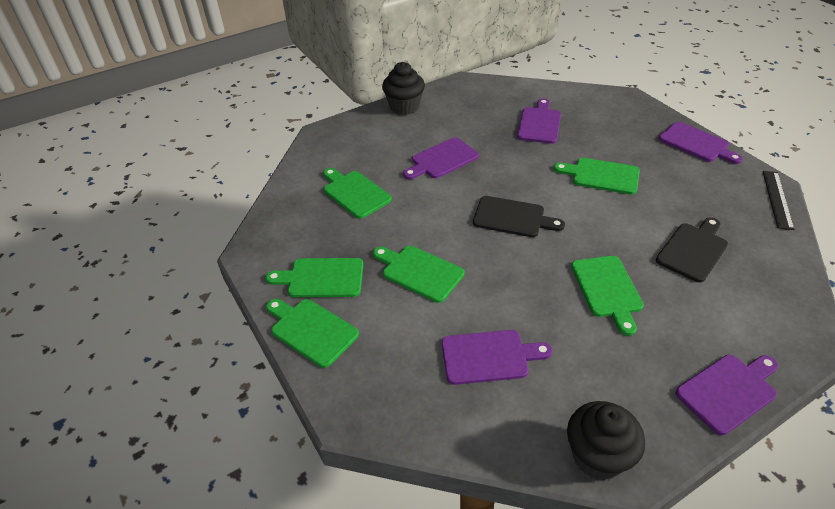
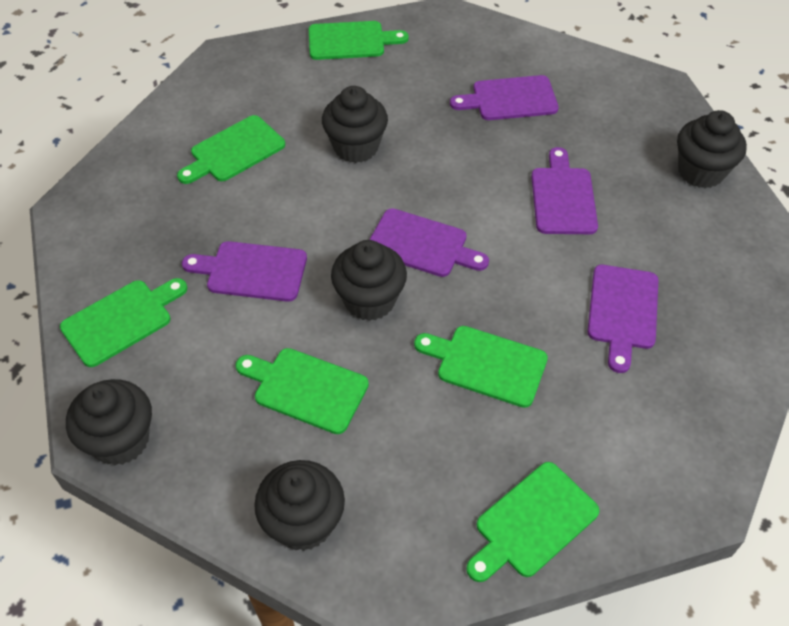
black cupcake: 2 -> 5
black cutting board: 2 -> 0
black ruler: 1 -> 0

